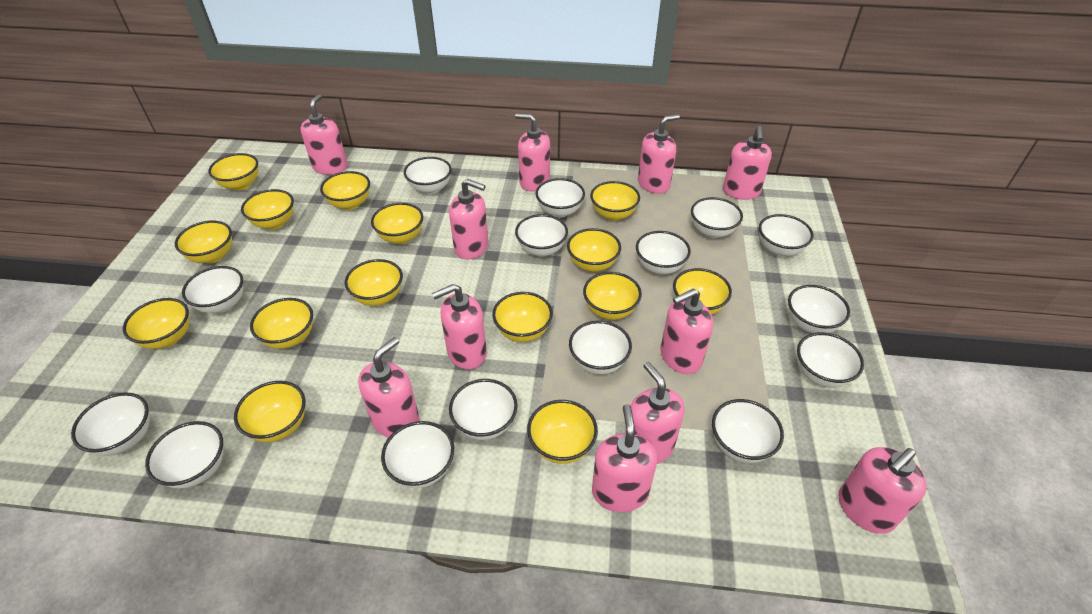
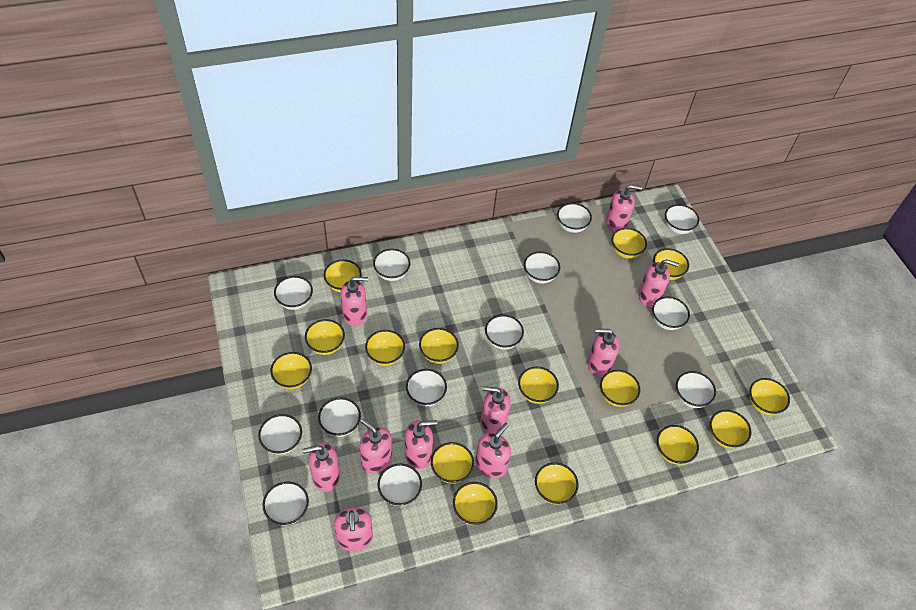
pink soap dispenser: 11 -> 10
white bowl: 15 -> 13

